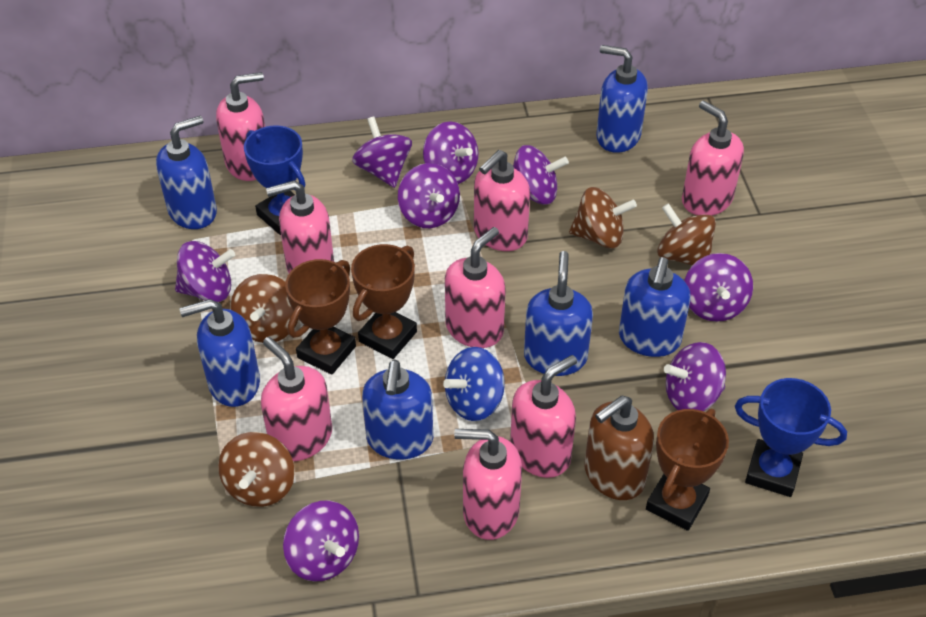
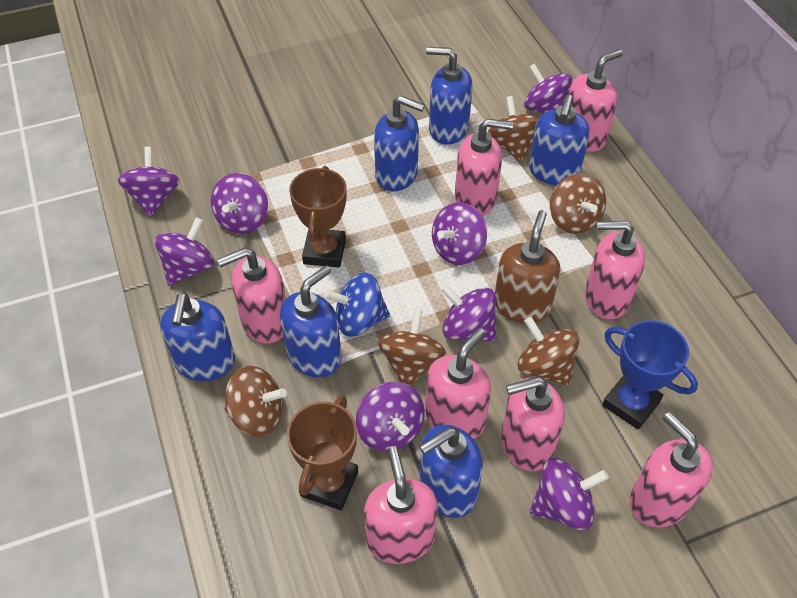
blue trophy: 2 -> 1
brown spinning top: 4 -> 5
brown trophy: 3 -> 2

